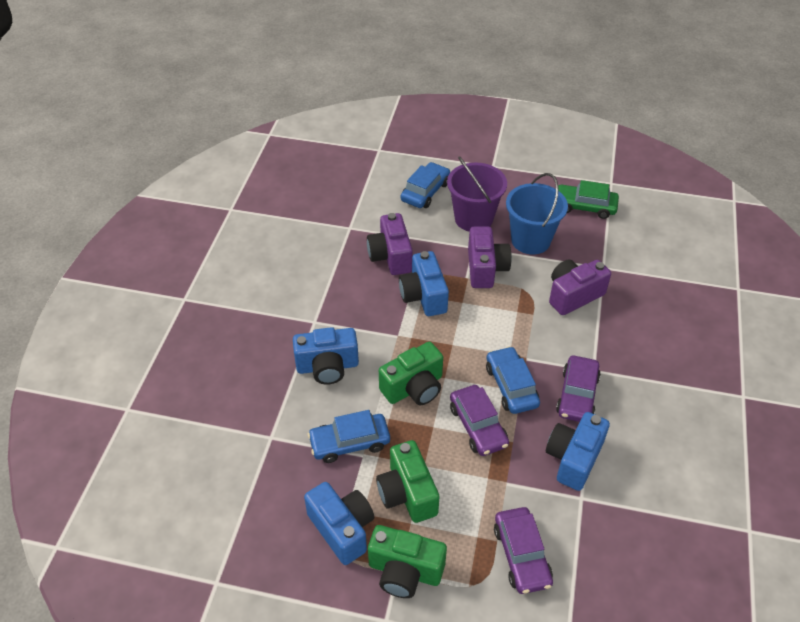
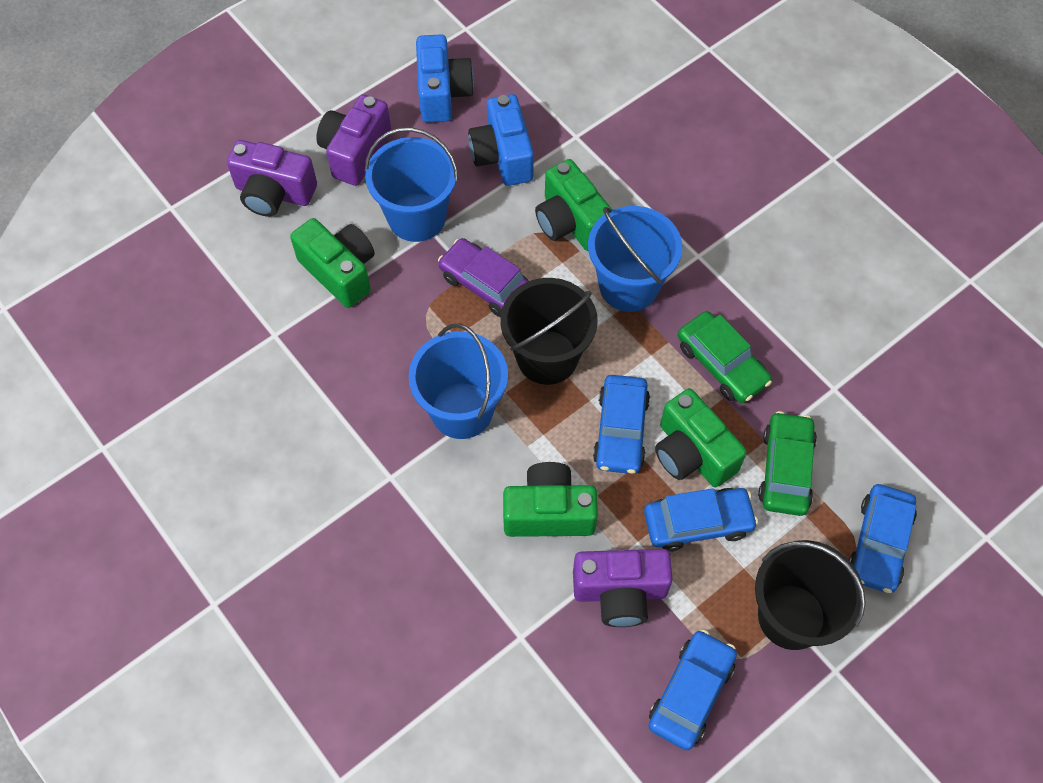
black bucket: 0 -> 2
blue bucket: 1 -> 3
blue camera: 4 -> 2
blue car: 3 -> 4
green camera: 3 -> 4
green car: 1 -> 2
purple bucket: 1 -> 0
purple car: 3 -> 1

